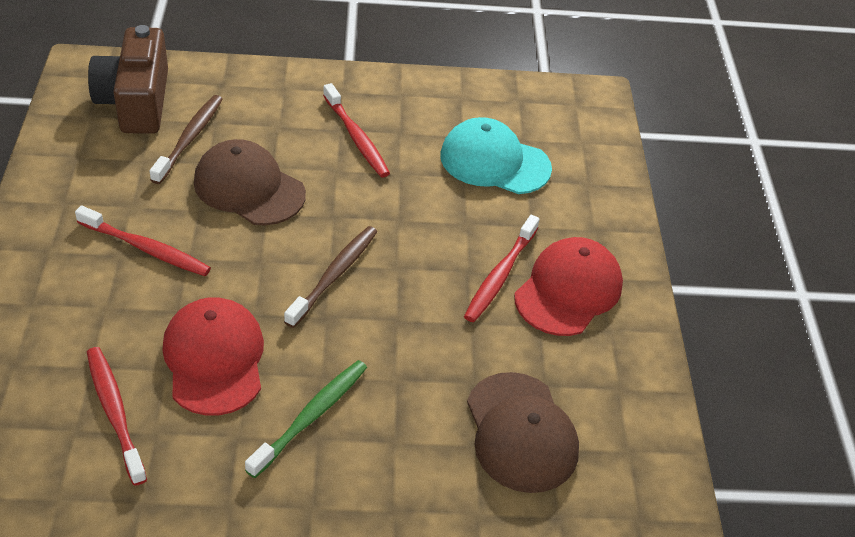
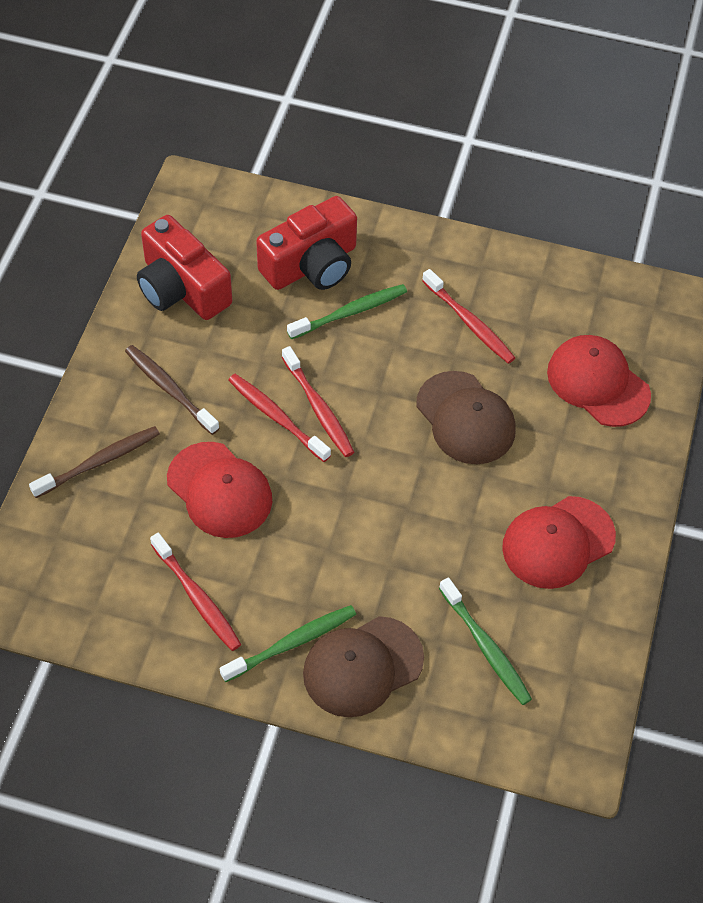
brown camera: 1 -> 0
green toothbrush: 1 -> 3
red camera: 0 -> 2
red cap: 2 -> 3
turquoise cap: 1 -> 0

